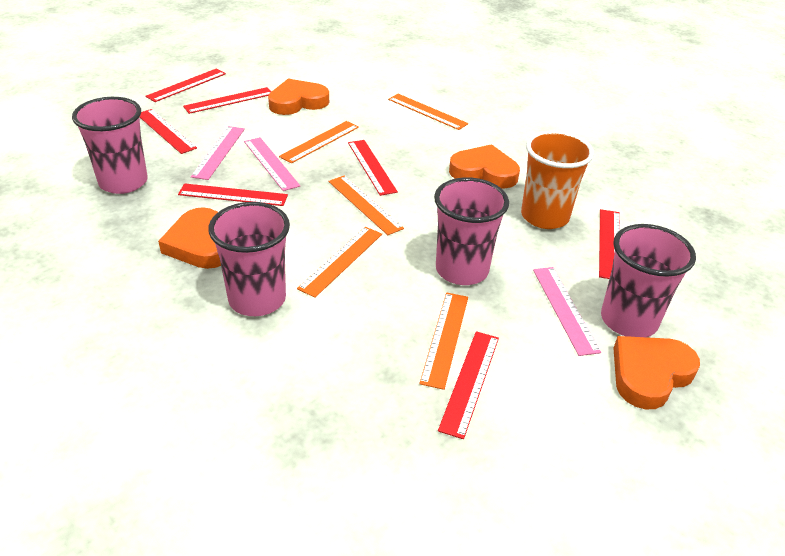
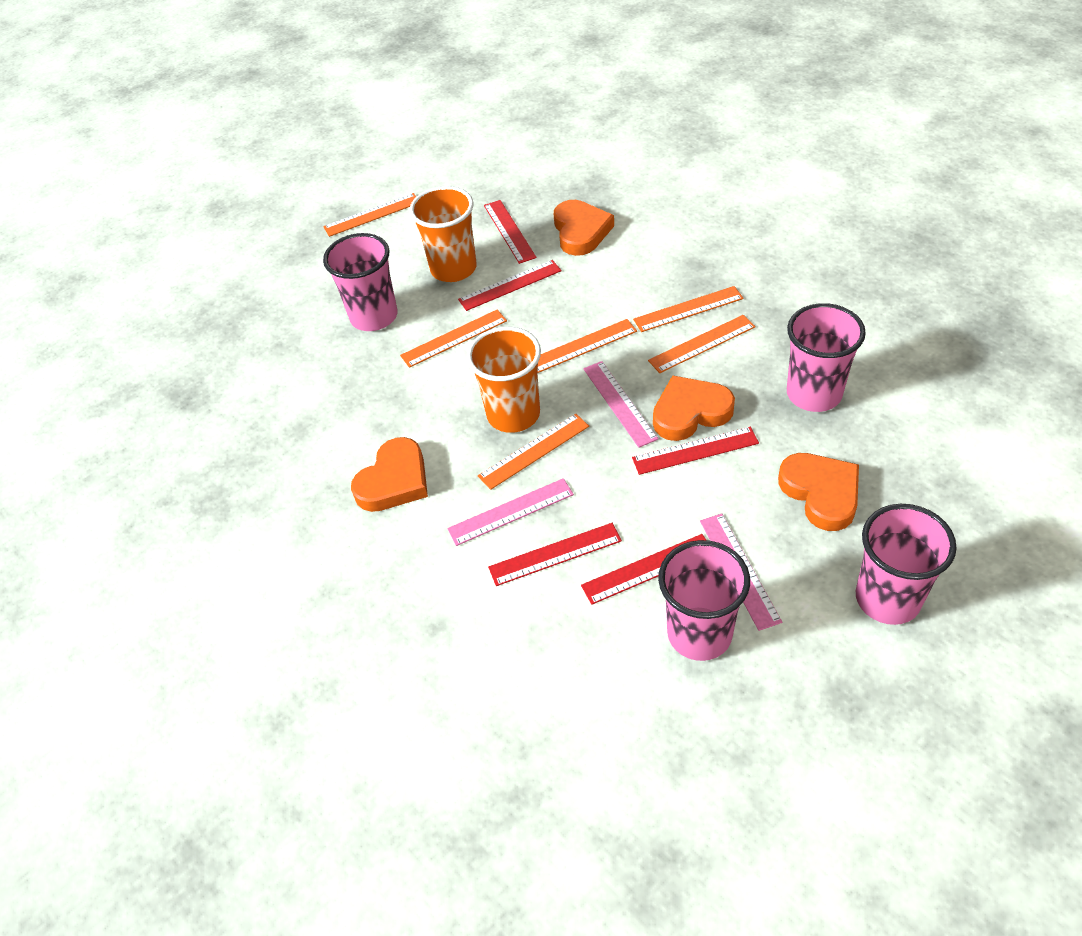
orange cup: 1 -> 2
orange ruler: 5 -> 6
red ruler: 7 -> 5

